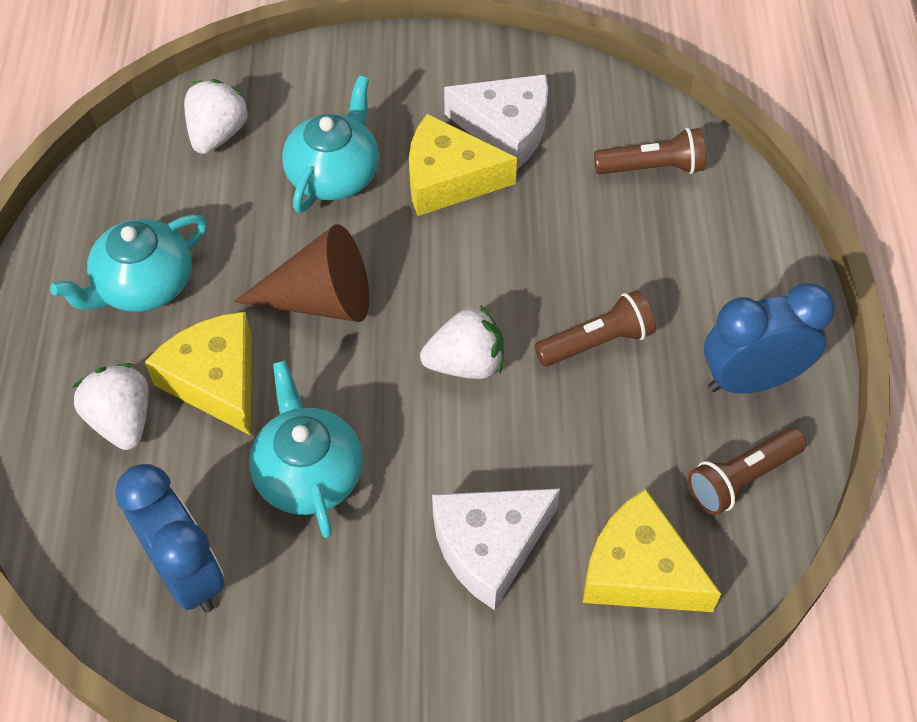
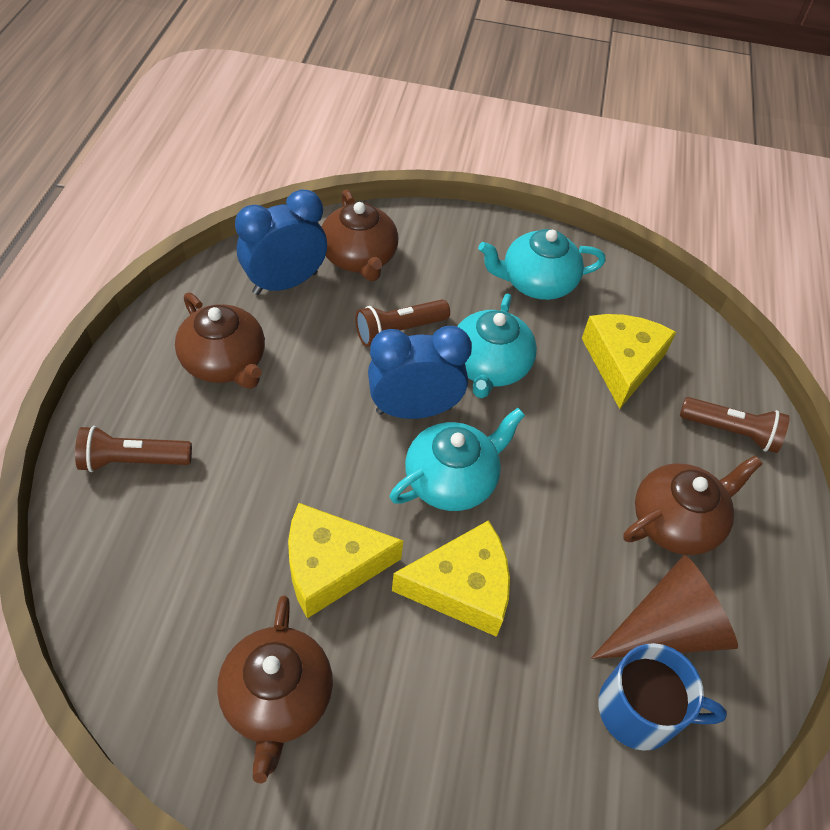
blue mug: 0 -> 1
brown teapot: 0 -> 4
white cheese: 2 -> 0
white strawberry: 3 -> 0

